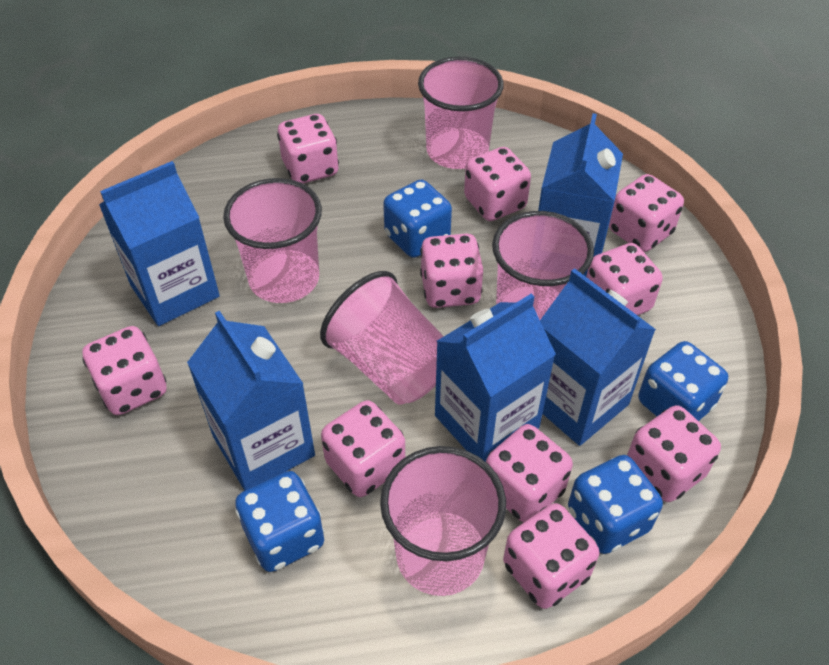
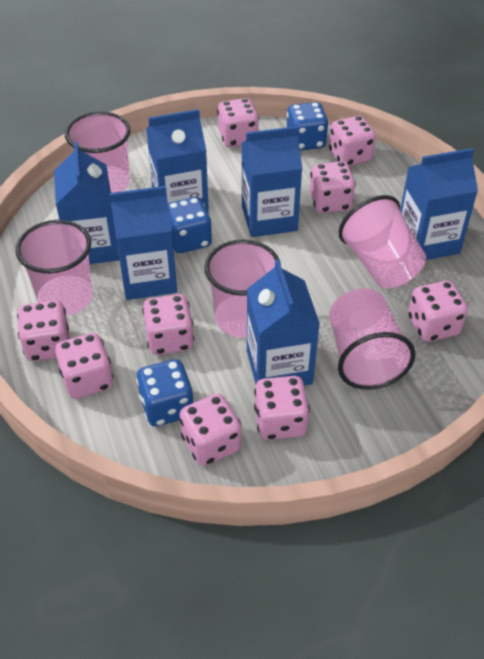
blue carton: 5 -> 6
blue dice: 4 -> 3
pink dice: 10 -> 9

